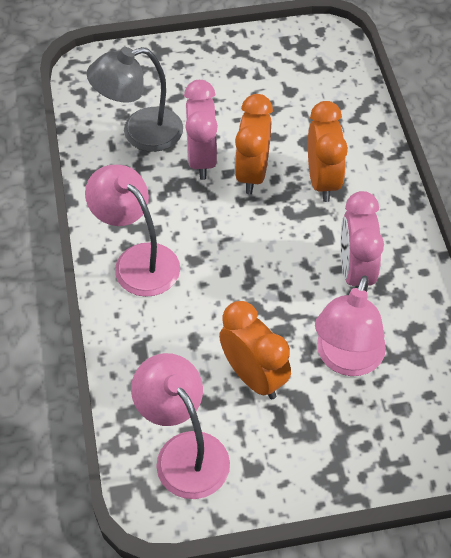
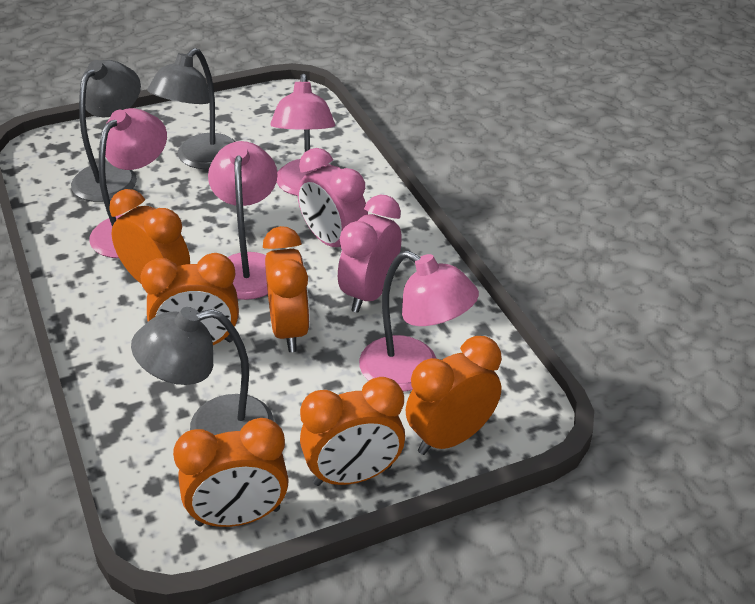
grey lamp: 1 -> 3
orange clock: 3 -> 6
pink lamp: 3 -> 4

